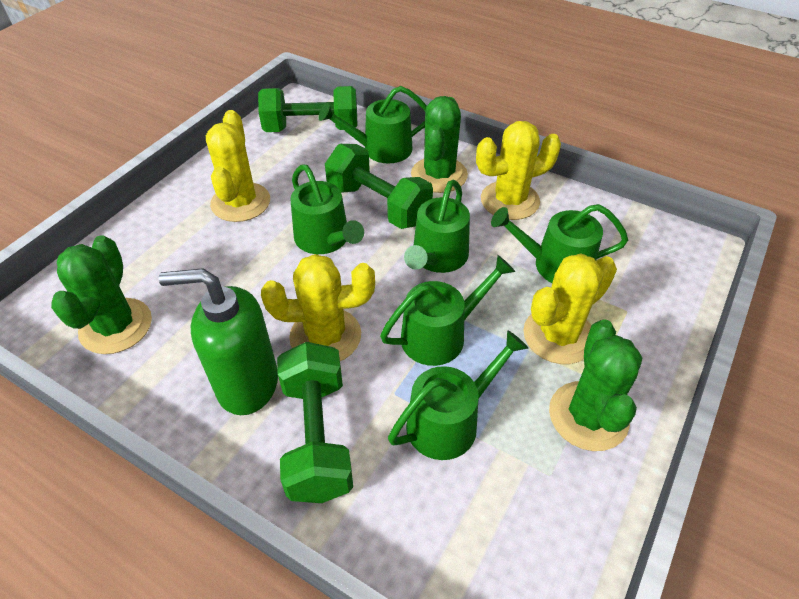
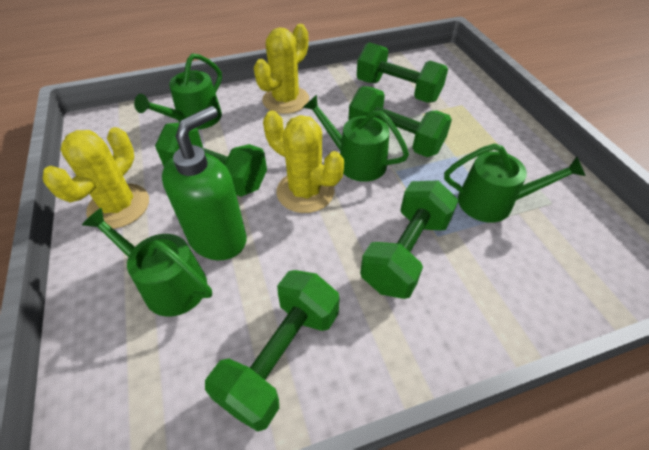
green cactus: 3 -> 0
green dumbbell: 3 -> 5
green watering can: 6 -> 4
yellow cactus: 4 -> 3

